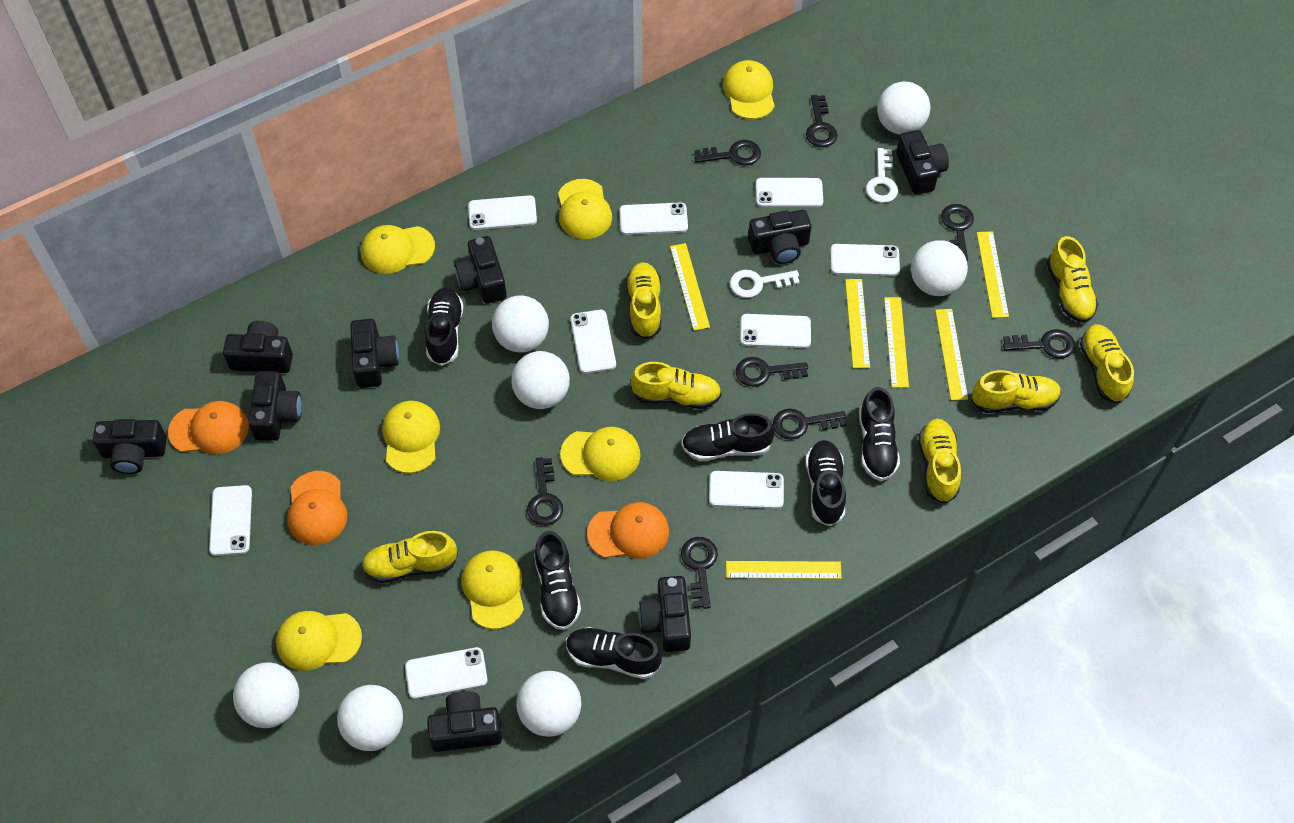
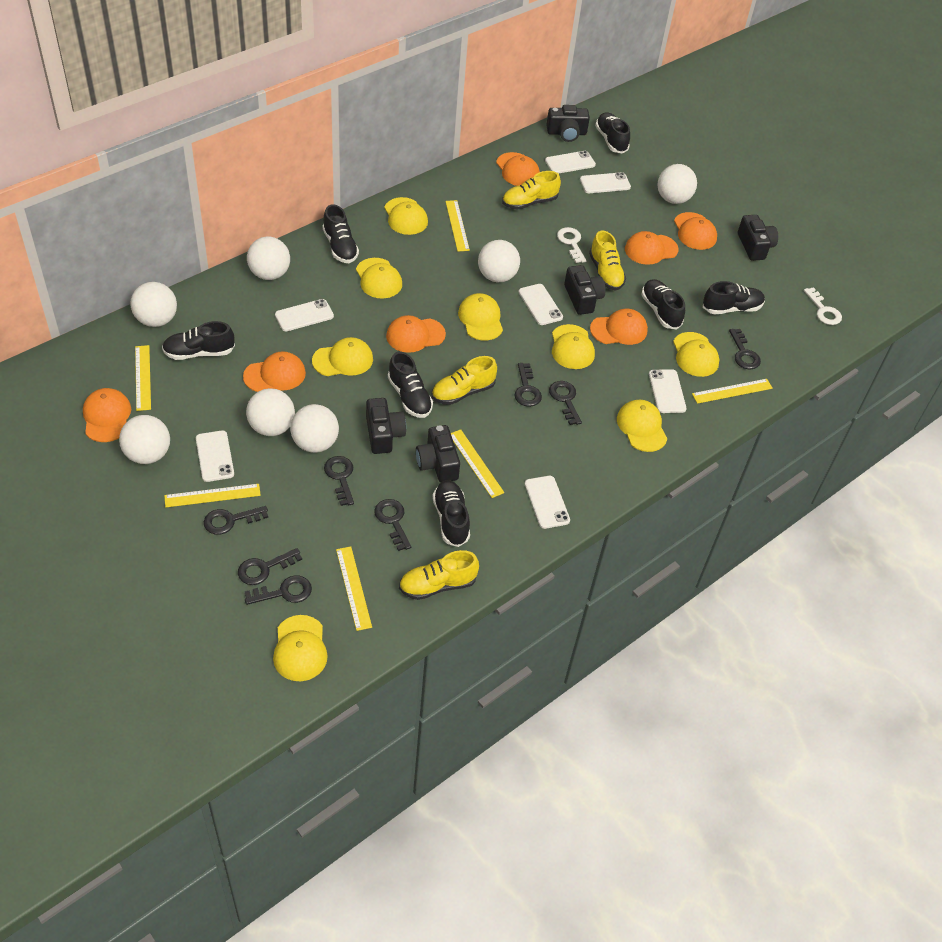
black camera: 9 -> 5
black shoe: 6 -> 7
orange cap: 3 -> 7
white phone: 9 -> 7
yellow cap: 7 -> 8
yellow shoe: 7 -> 4

